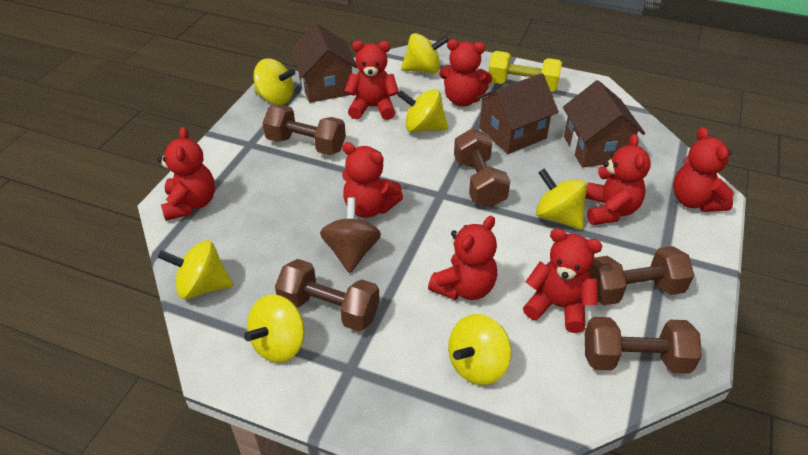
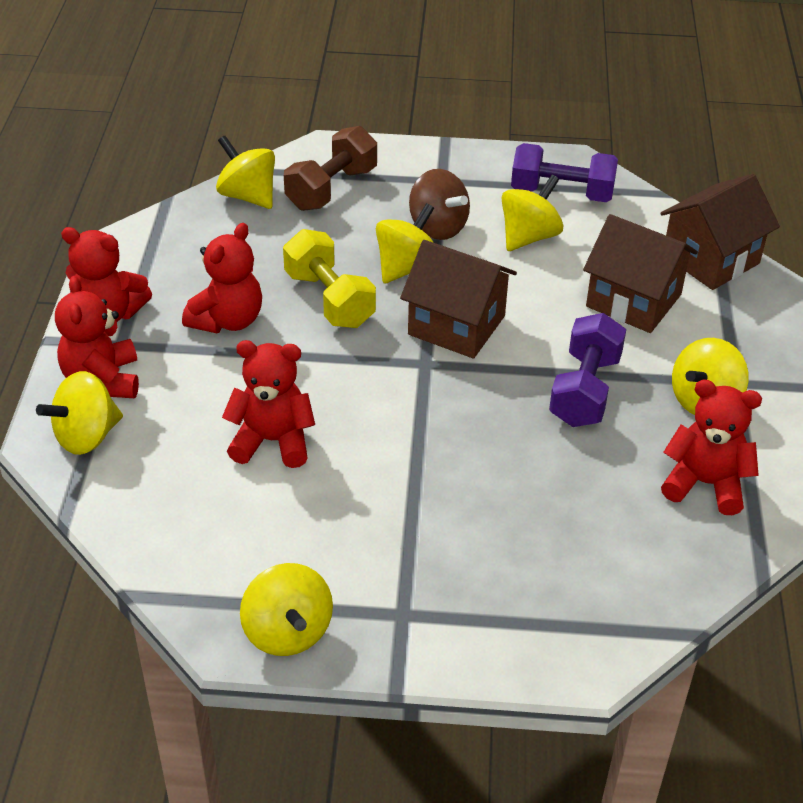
brown dumbbell: 5 -> 1
purple dumbbell: 0 -> 2
red teddy bear: 8 -> 5
yellow spinning top: 7 -> 6

